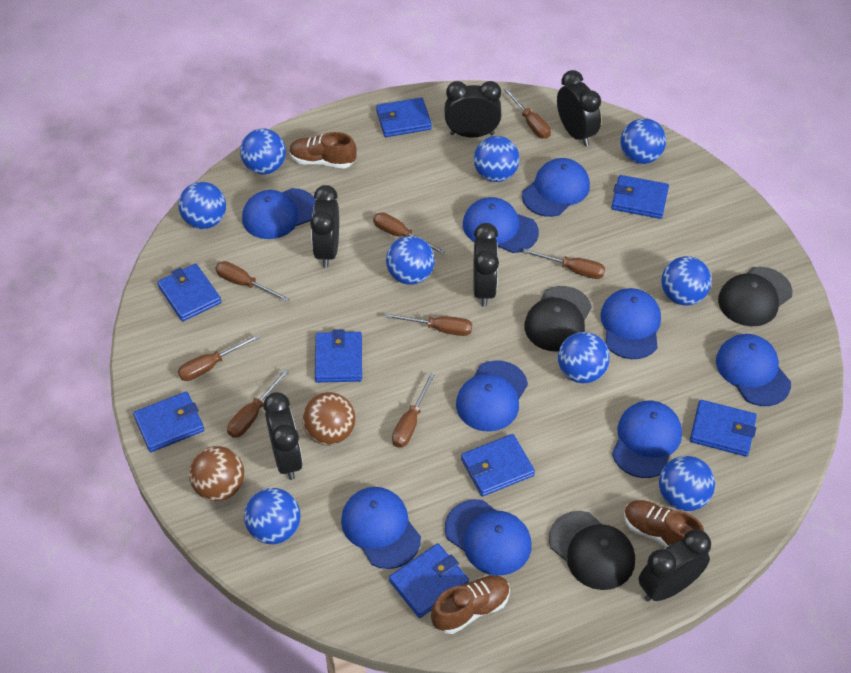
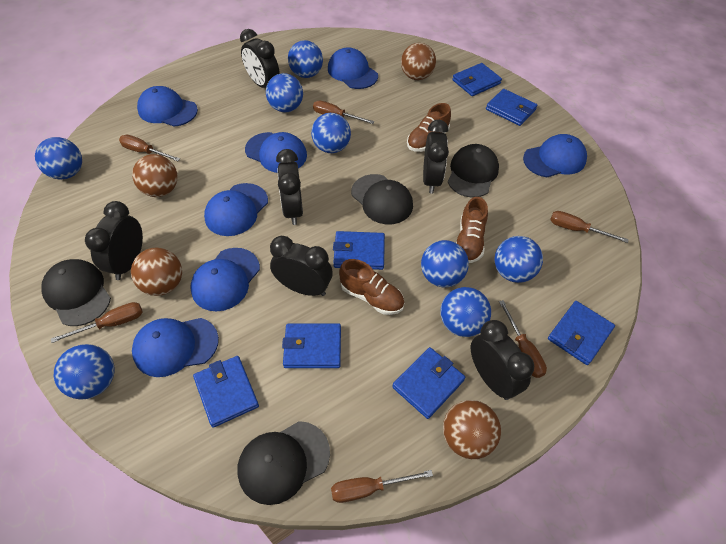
black cap: 3 -> 4
blue ball: 9 -> 8
blue cap: 9 -> 7
blue wallet: 8 -> 7
brown ball: 2 -> 4
brown screwdriver: 8 -> 6

